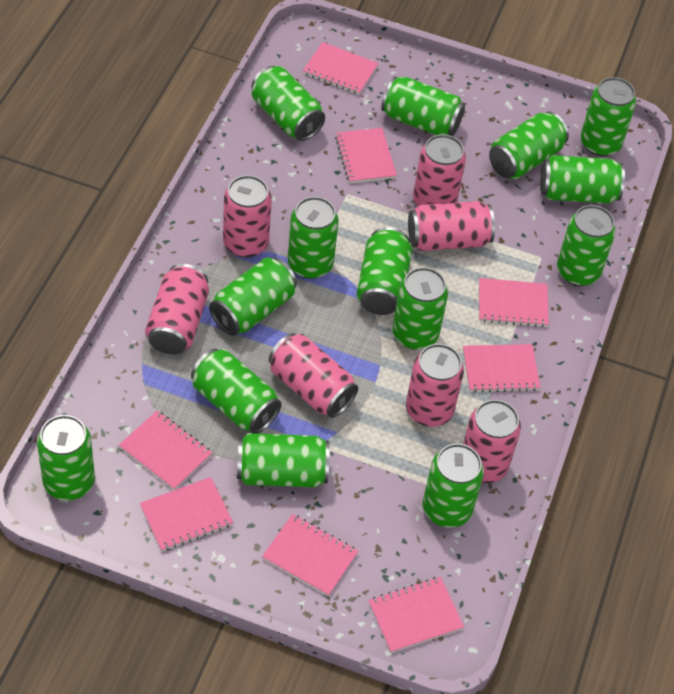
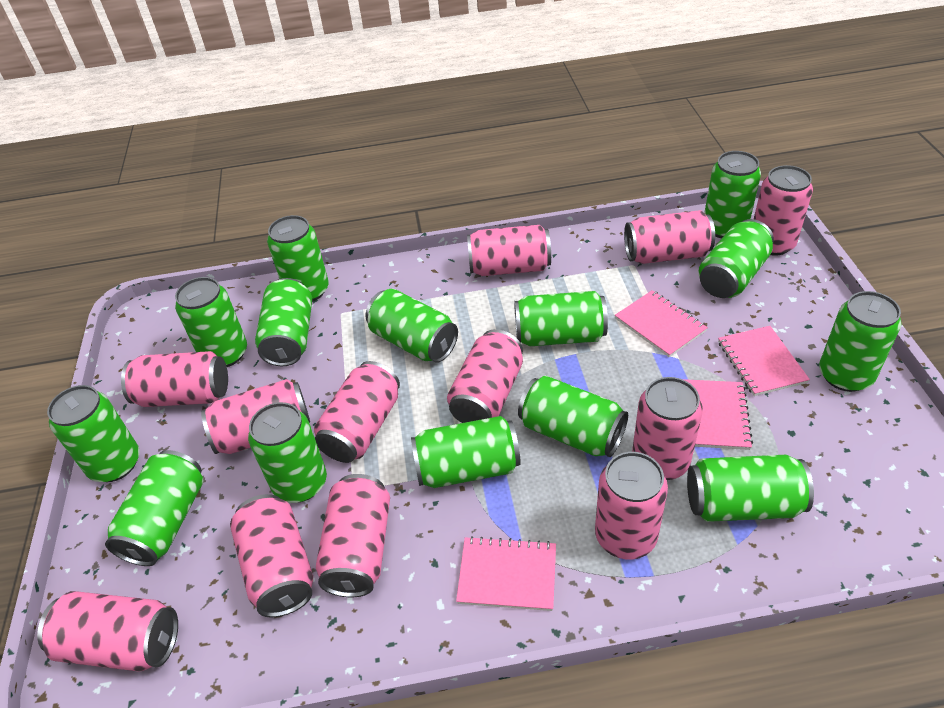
pink can: 7 -> 12
pink notebook: 8 -> 4

